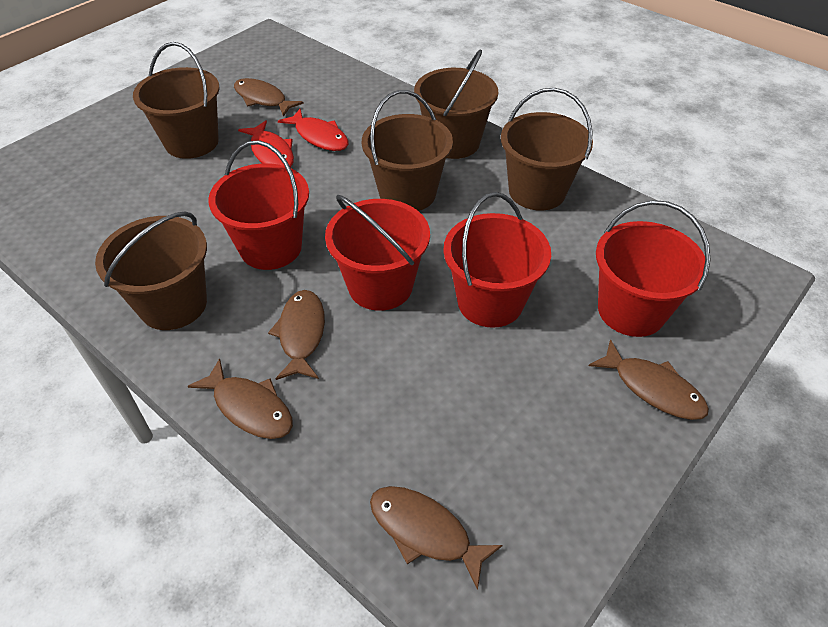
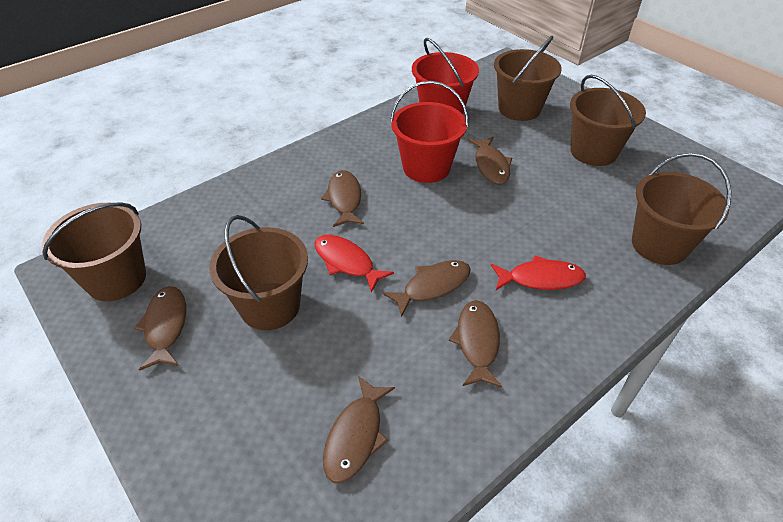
brown fish: 5 -> 6
red bucket: 4 -> 2

